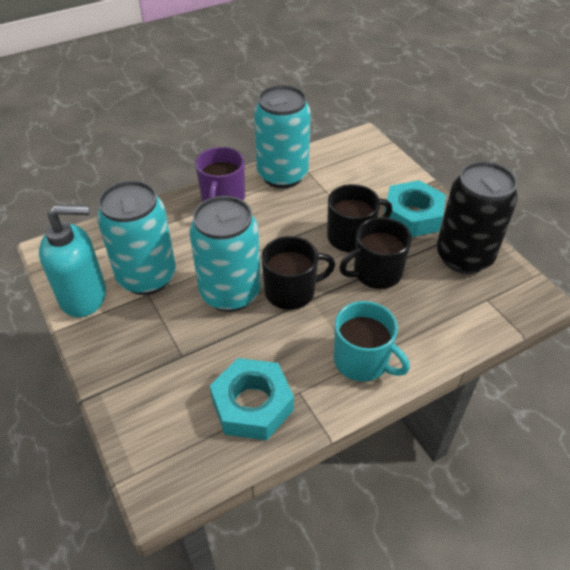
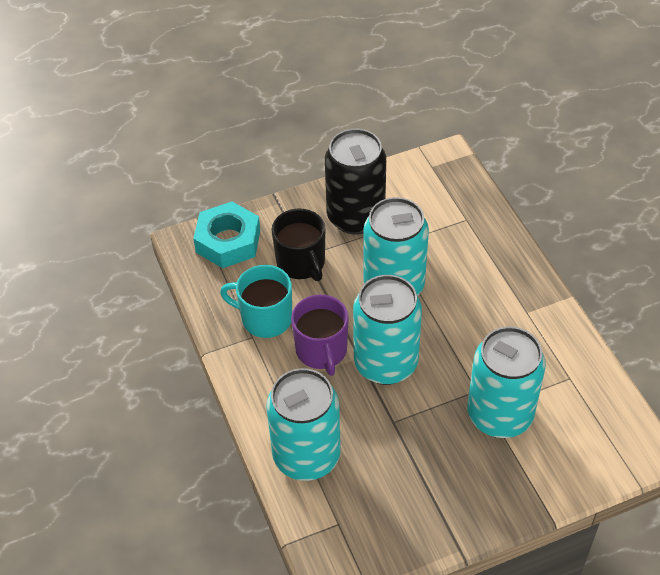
black mug: 3 -> 1
turquoise can: 3 -> 4
turquoise nut: 2 -> 1
turquoise soap dispenser: 1 -> 0

